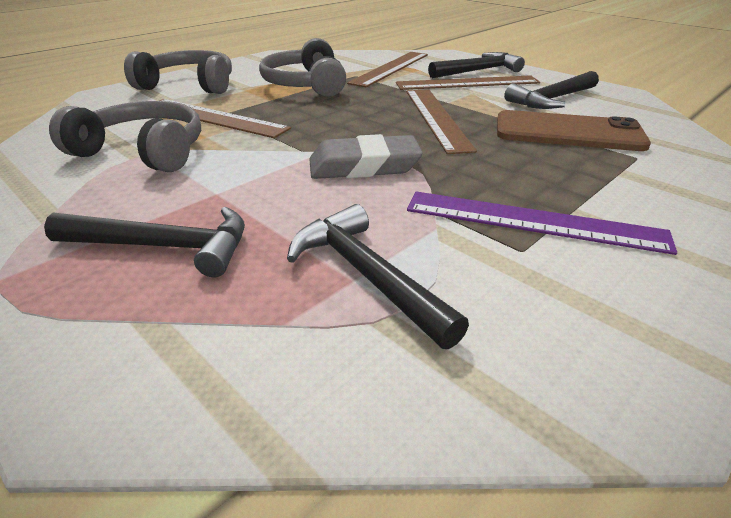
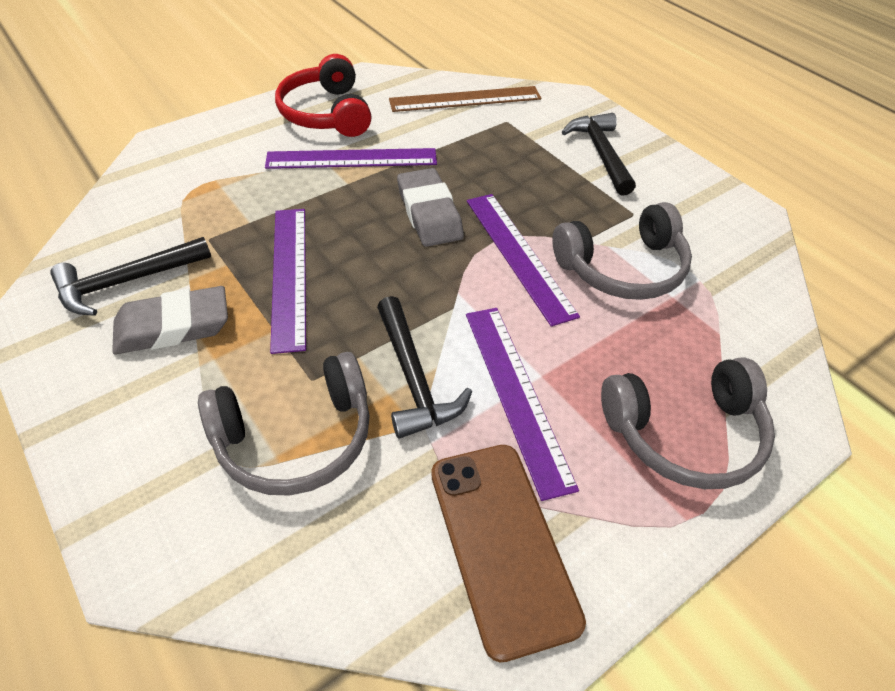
black hammer: 4 -> 3
brown ruler: 4 -> 1
grey eraser: 1 -> 2
purple ruler: 1 -> 4
red headphones: 0 -> 1

